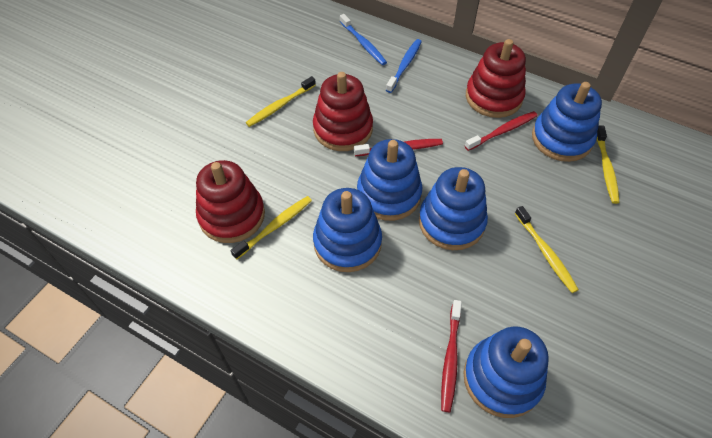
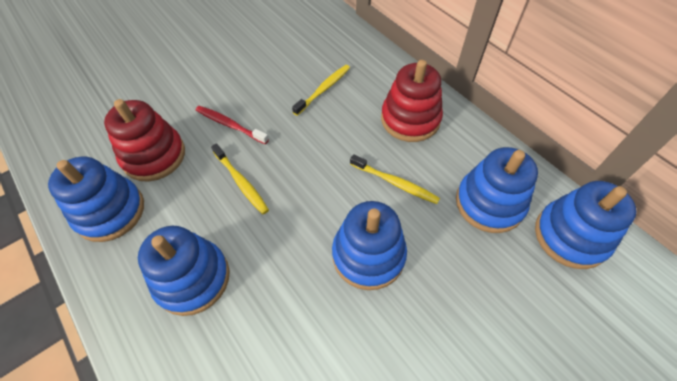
blue toothbrush: 2 -> 0
red stacking toy: 3 -> 2
red toothbrush: 3 -> 1
yellow toothbrush: 4 -> 3

